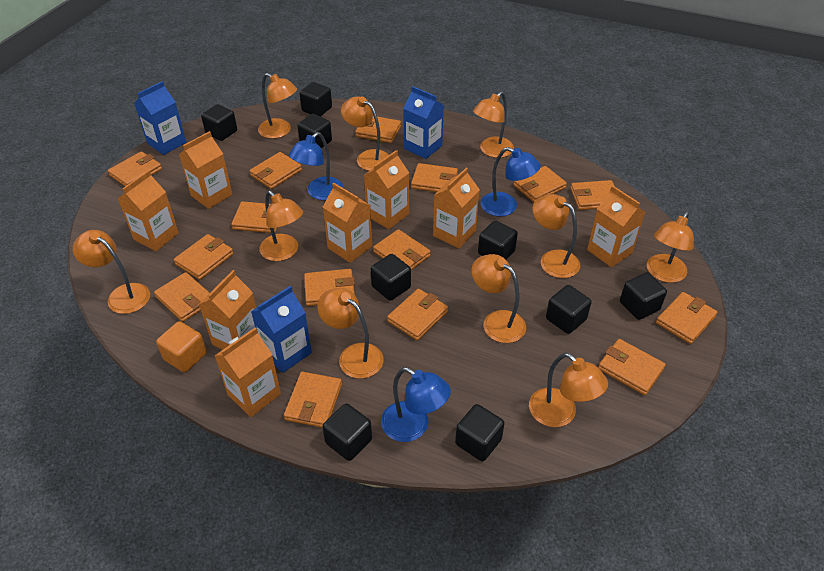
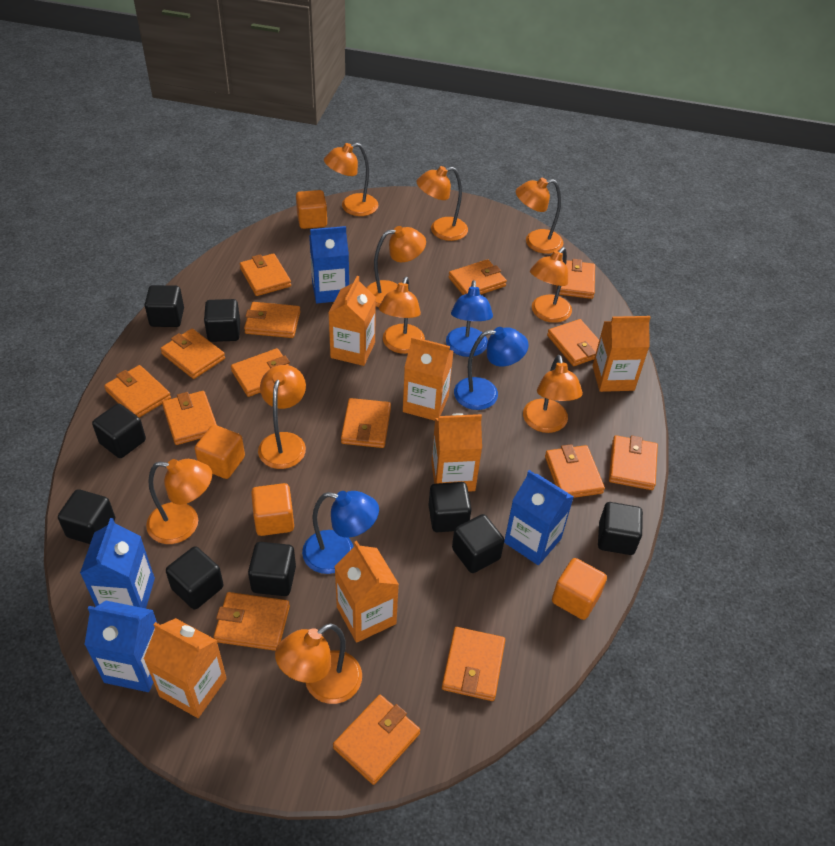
blue carton: 3 -> 4
orange carton: 8 -> 6
orange cube: 1 -> 4

